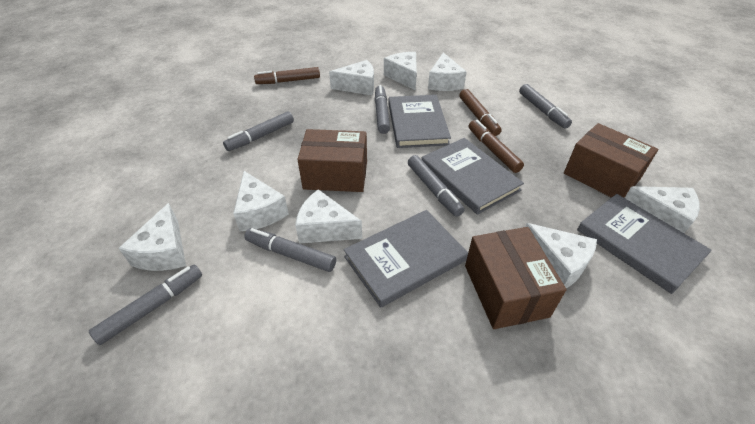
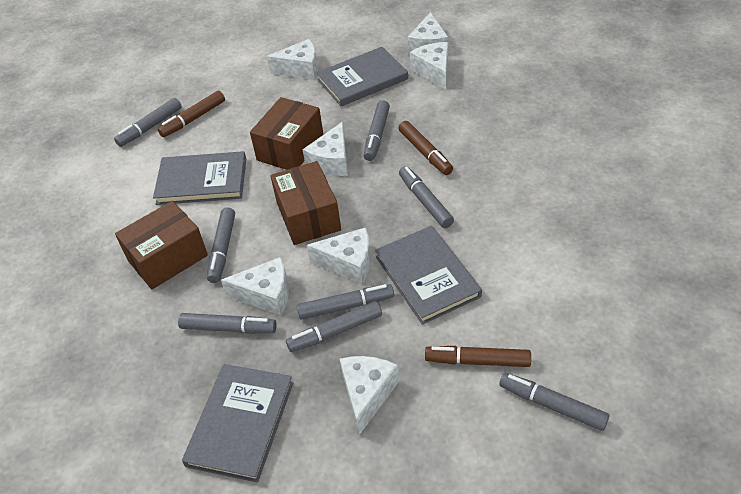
grey marker: 6 -> 8
white cheese: 8 -> 7

